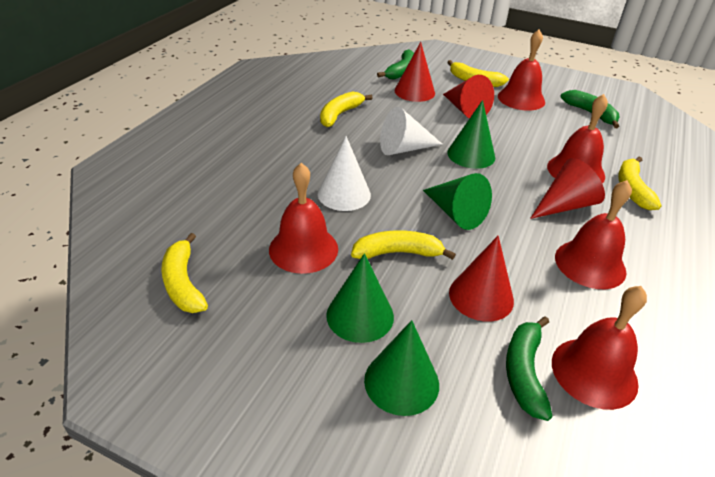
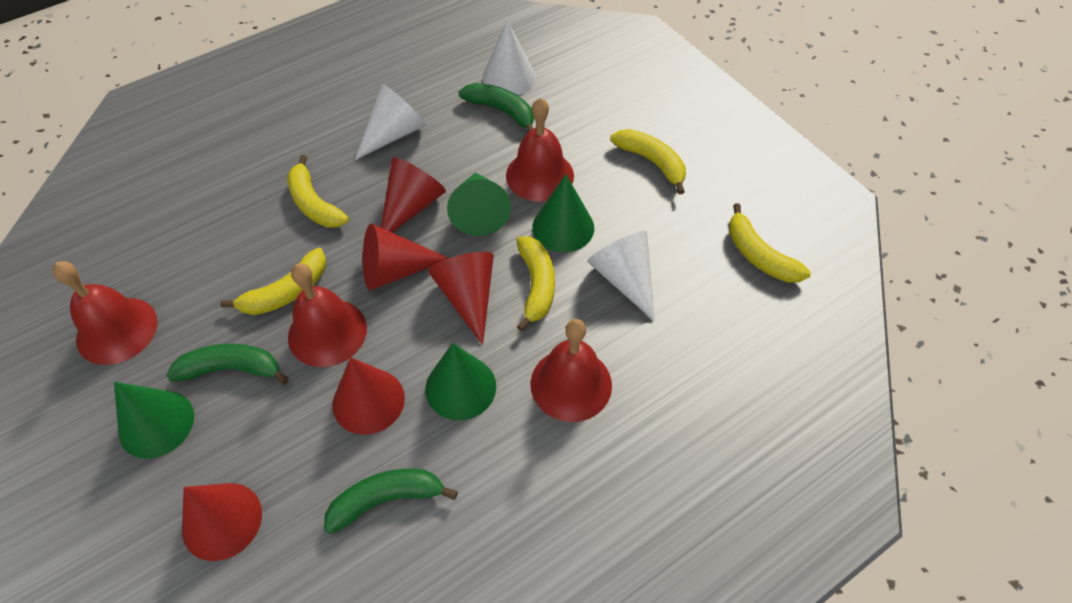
red bell: 5 -> 4
red cone: 4 -> 5
white cone: 2 -> 3

